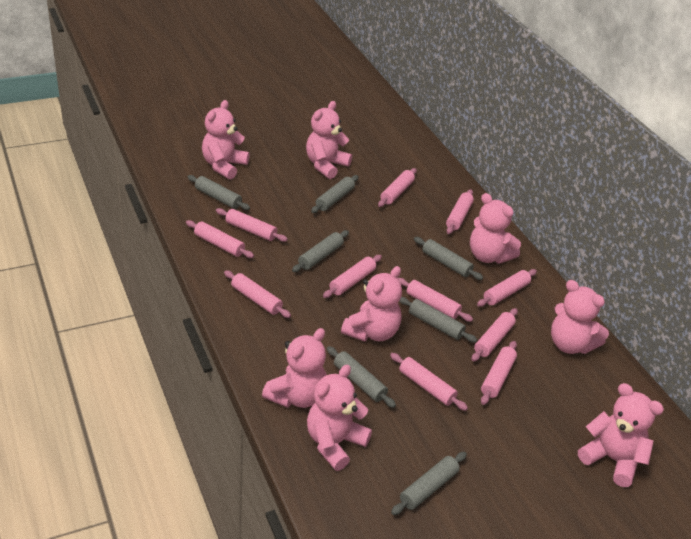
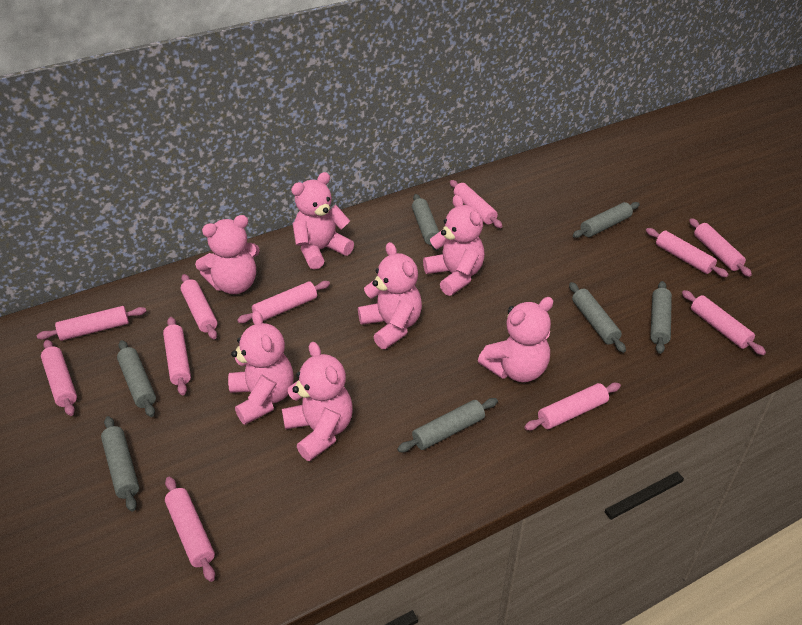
pink teddy bear: 8 -> 7

